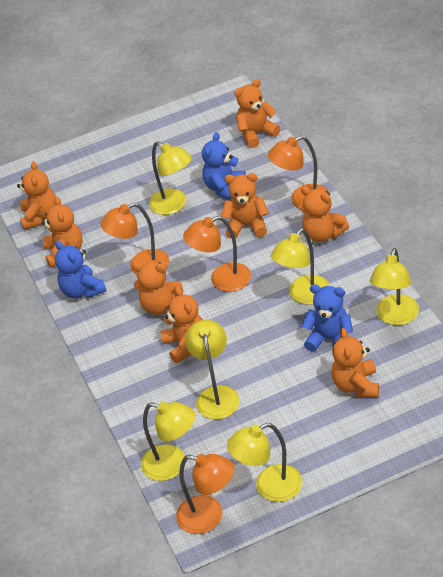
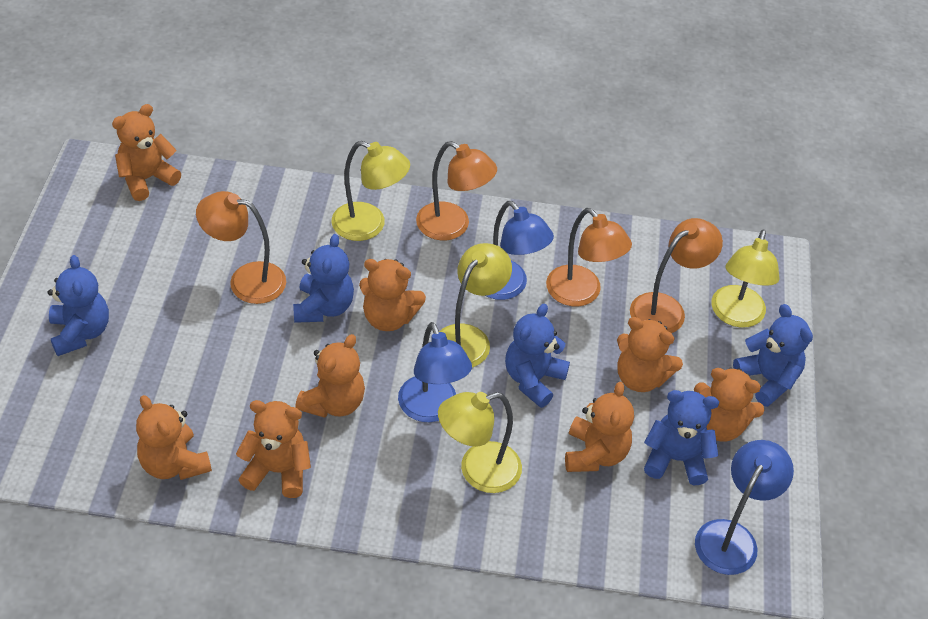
blue lamp: 0 -> 3
blue teddy bear: 3 -> 5
yellow lamp: 6 -> 4

